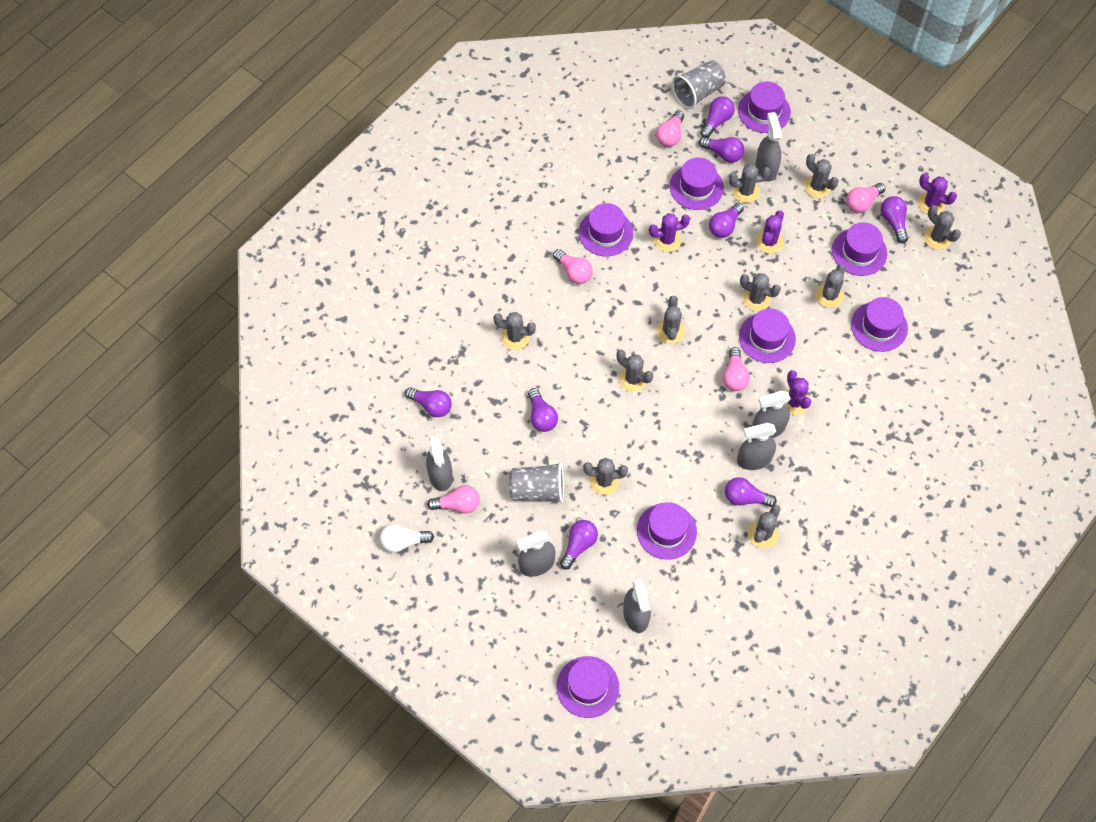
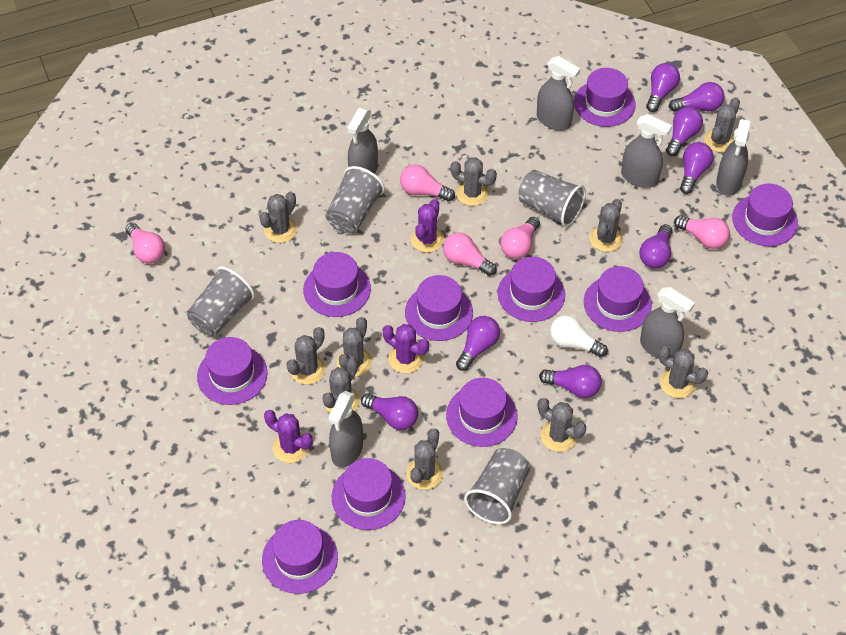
grey cup: 2 -> 4
purple cactus: 4 -> 3
purple hat: 8 -> 10

